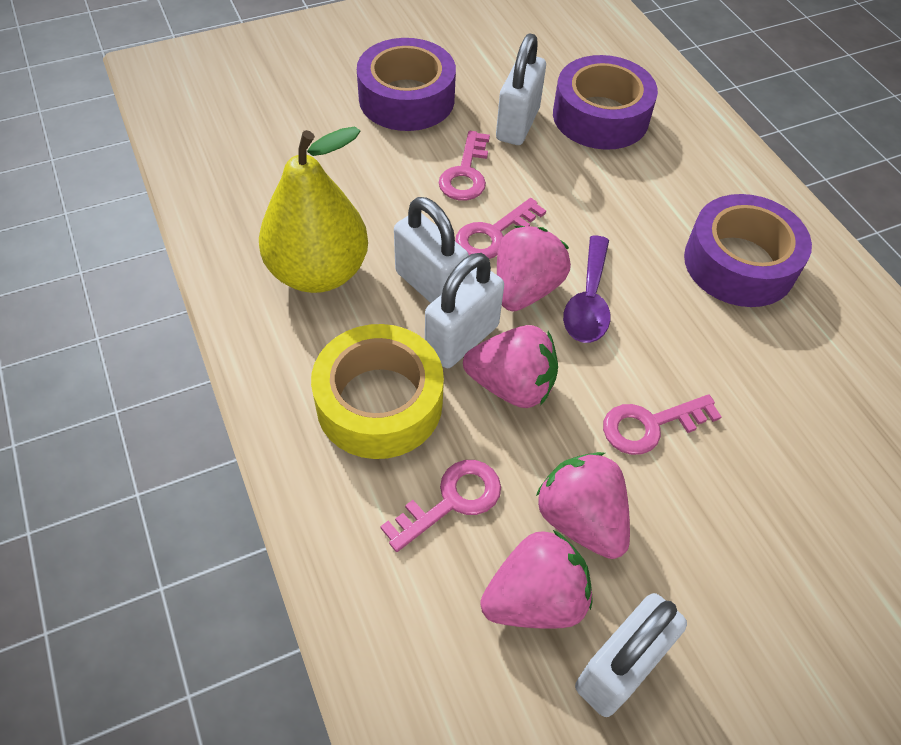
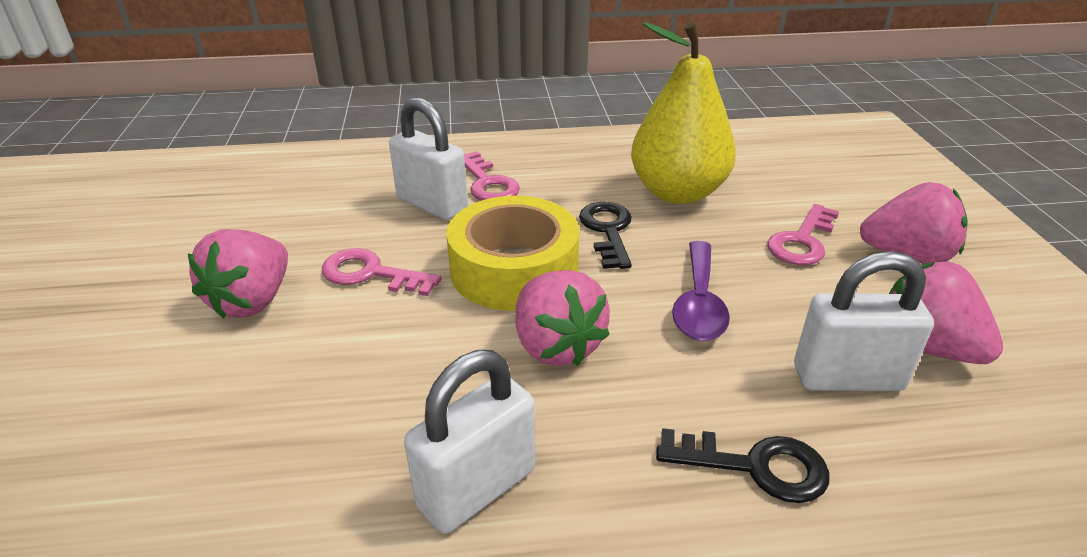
black key: 0 -> 2
pink key: 4 -> 3
purple tape: 3 -> 0
white padlock: 4 -> 3

